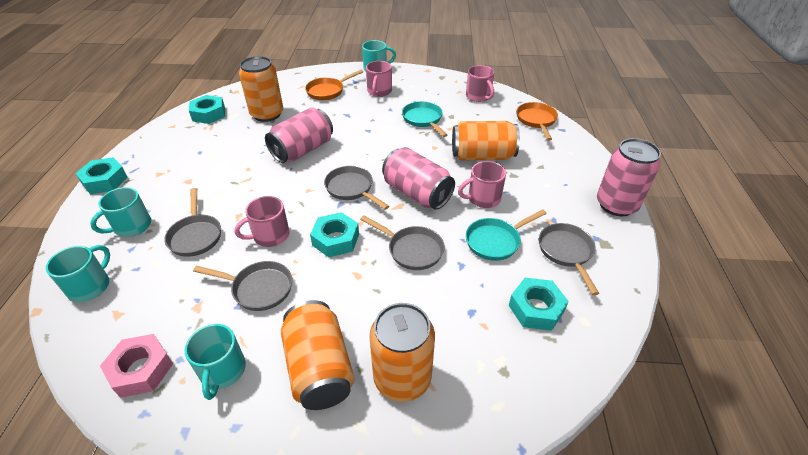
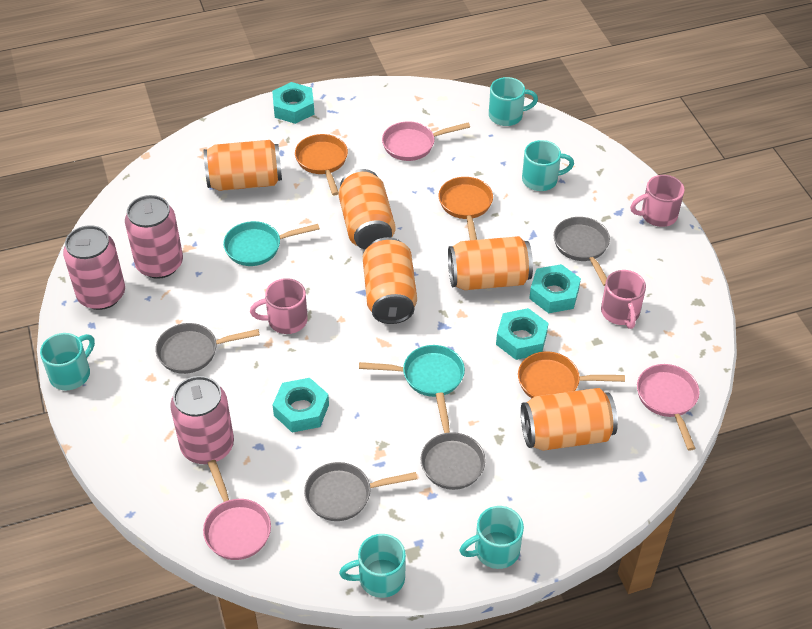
grey pan: 5 -> 4
orange can: 4 -> 5
orange pan: 2 -> 3
pink mug: 4 -> 3
pink nut: 1 -> 0
pink pan: 0 -> 3
turquoise mug: 4 -> 5

